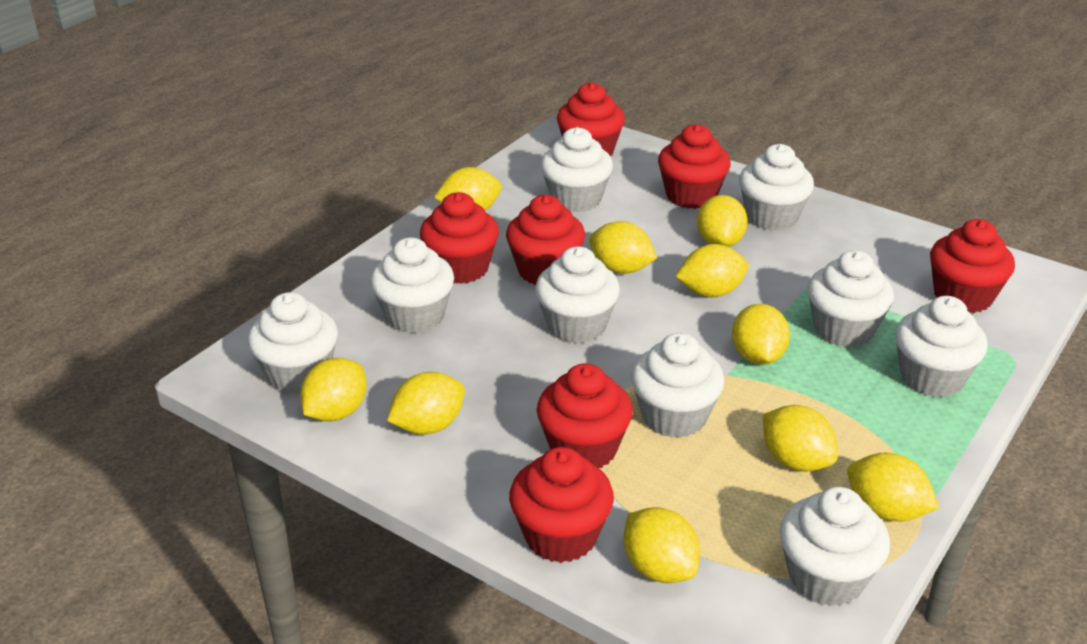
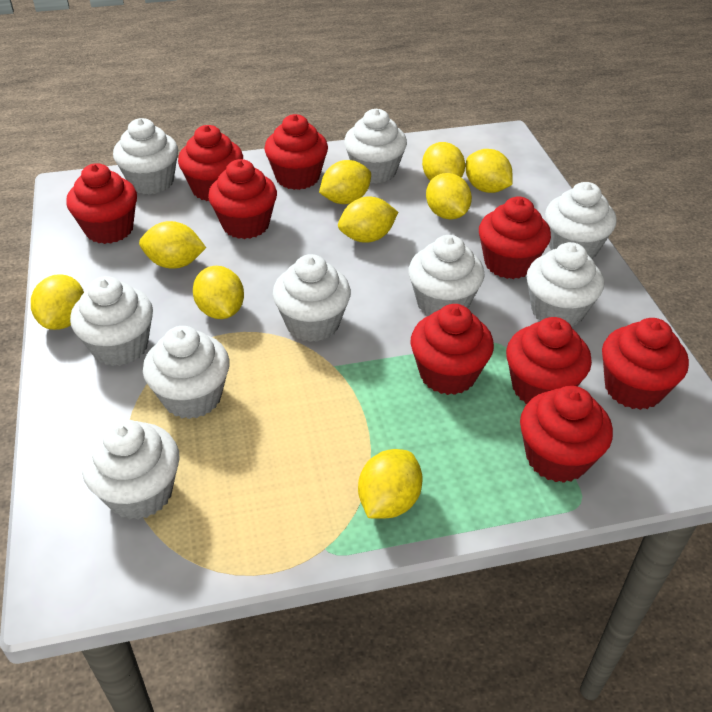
red cupcake: 7 -> 9
yellow lemon: 10 -> 9

